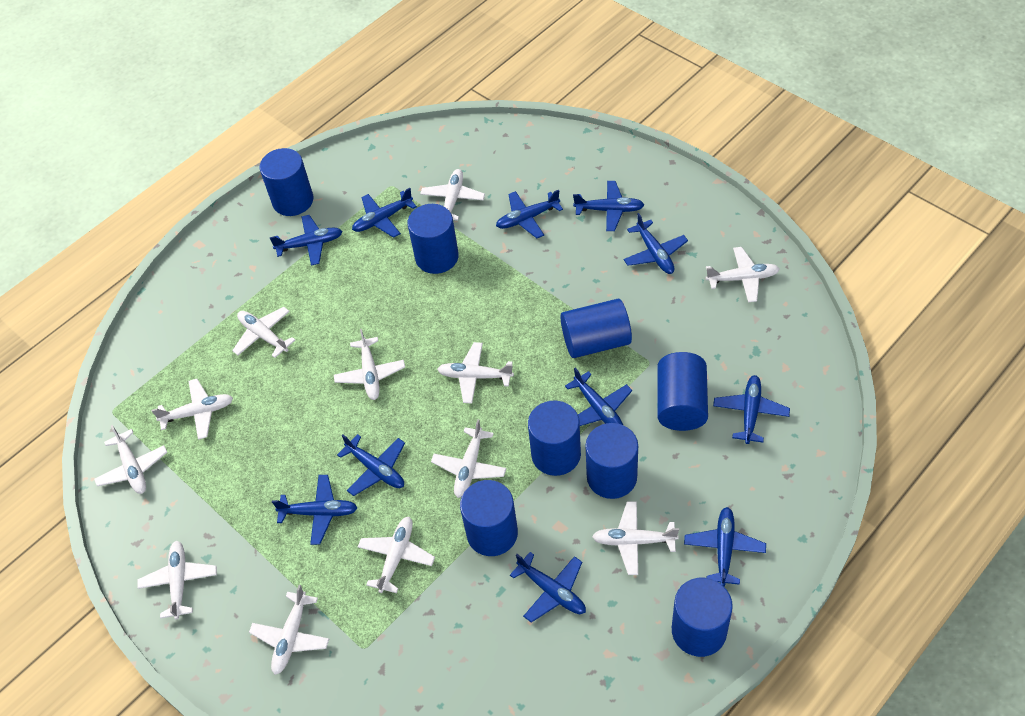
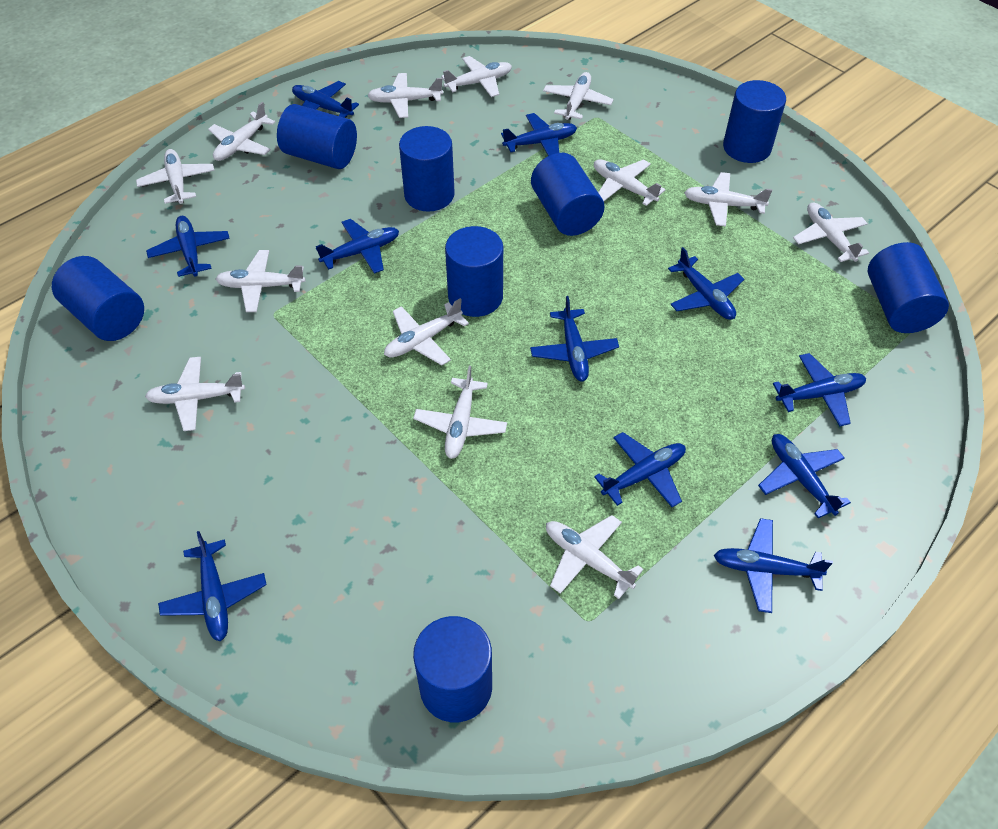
white plane: 12 -> 13

